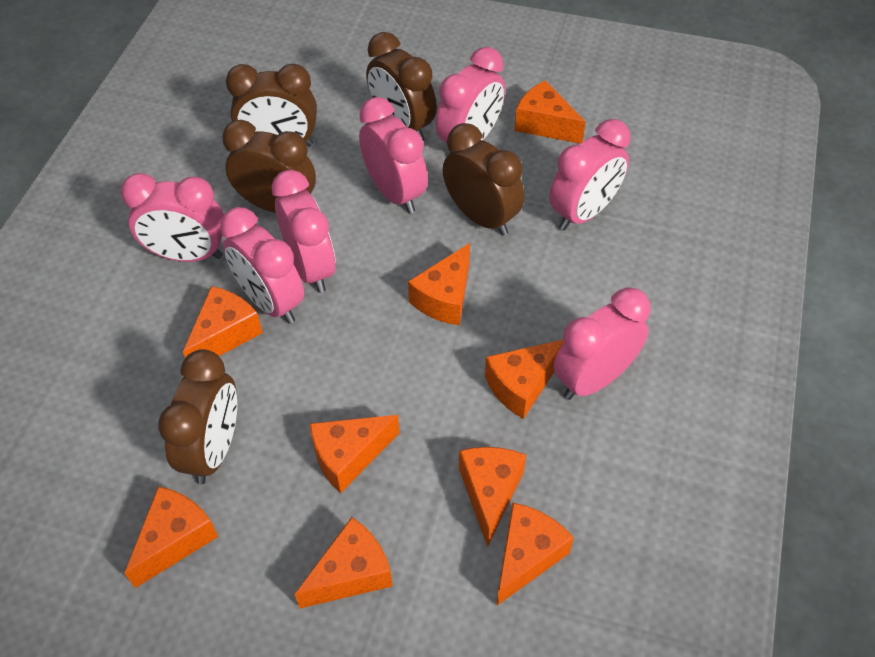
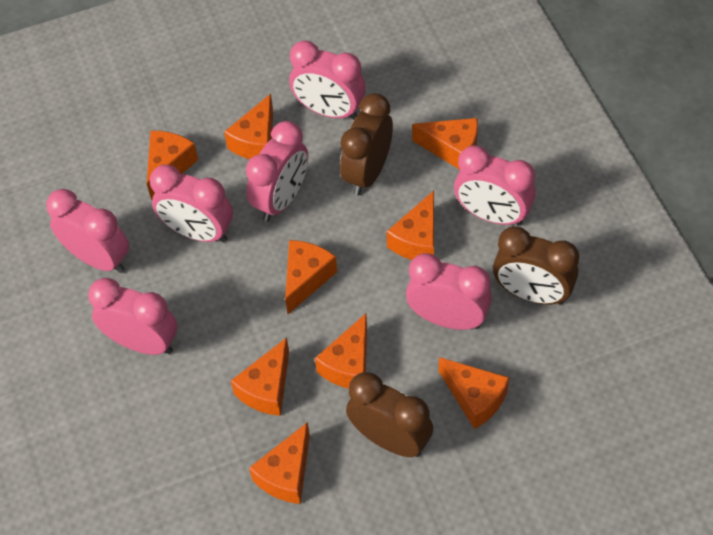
brown clock: 5 -> 3

